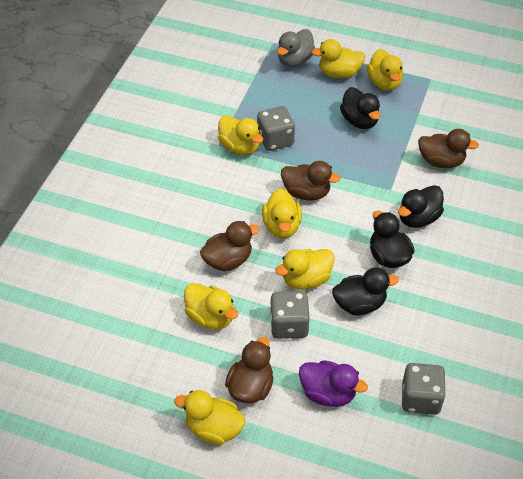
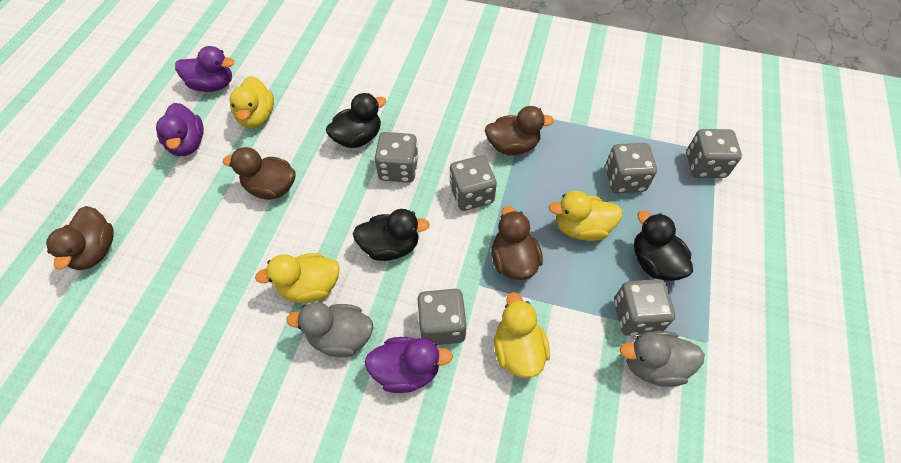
black duck: 4 -> 3
grey dice: 3 -> 6
grey duck: 1 -> 2
purple duck: 1 -> 3
yellow duck: 7 -> 4

